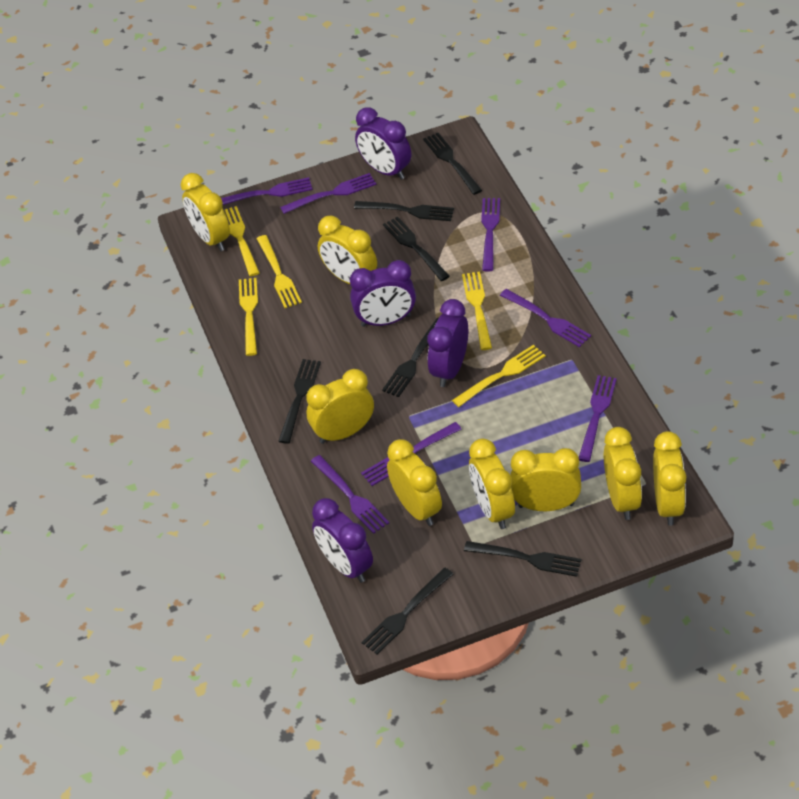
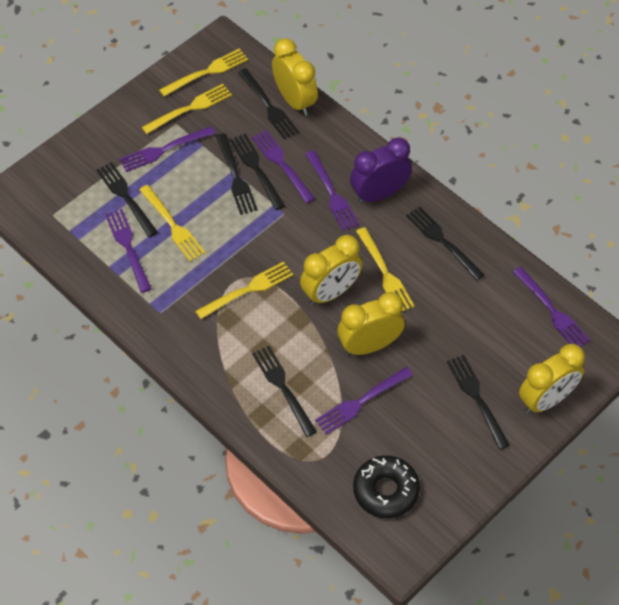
black donut: 0 -> 1
purple clock: 4 -> 1
purple fork: 7 -> 6
yellow clock: 8 -> 4

